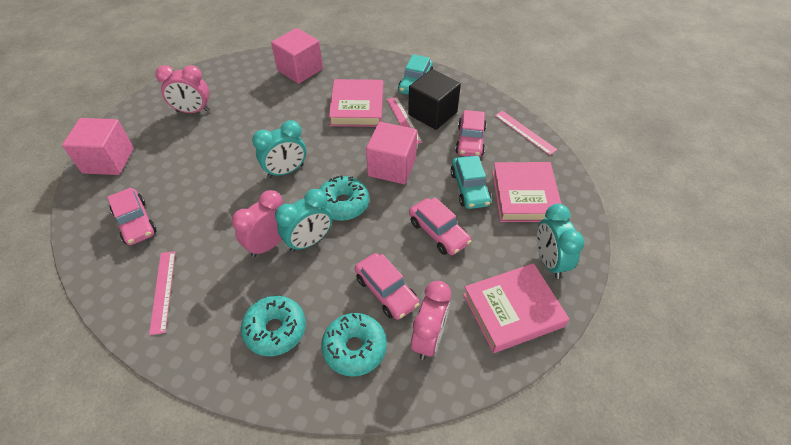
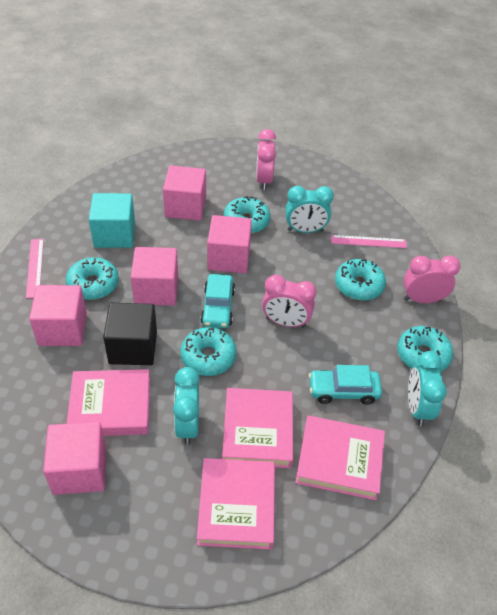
pink book: 3 -> 4
pink car: 4 -> 0
pink cube: 3 -> 5
pink ruler: 3 -> 2
turquoise cube: 0 -> 1
turquoise donut: 3 -> 5

